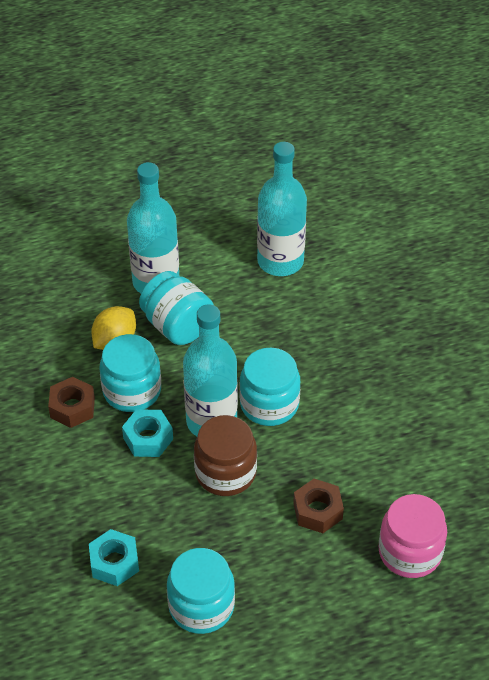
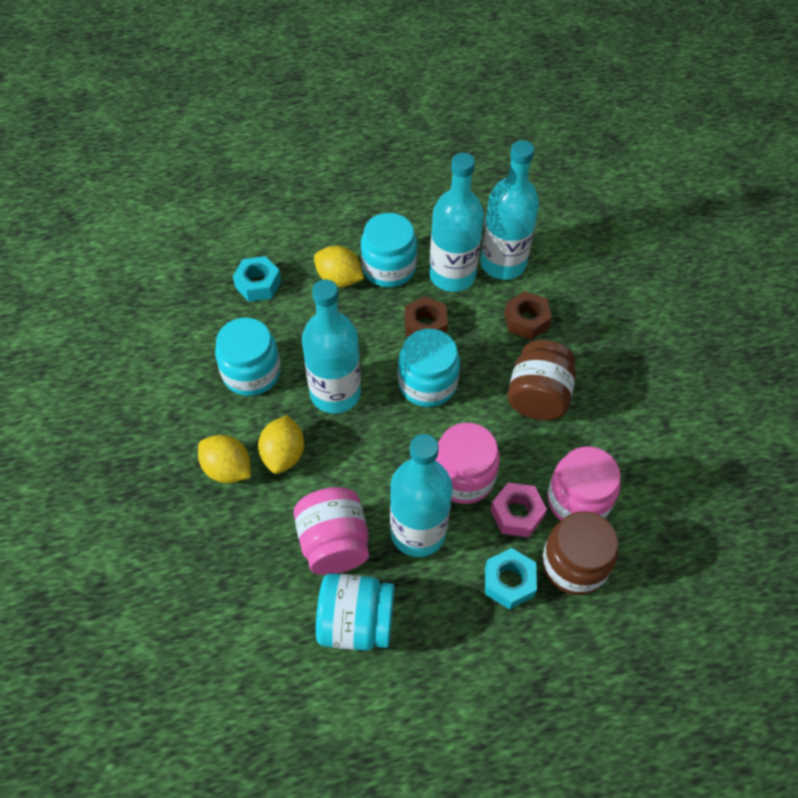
brown jar: 1 -> 2
pink jar: 1 -> 3
pink nut: 0 -> 1
turquoise bottle: 3 -> 4
yellow lemon: 1 -> 3

